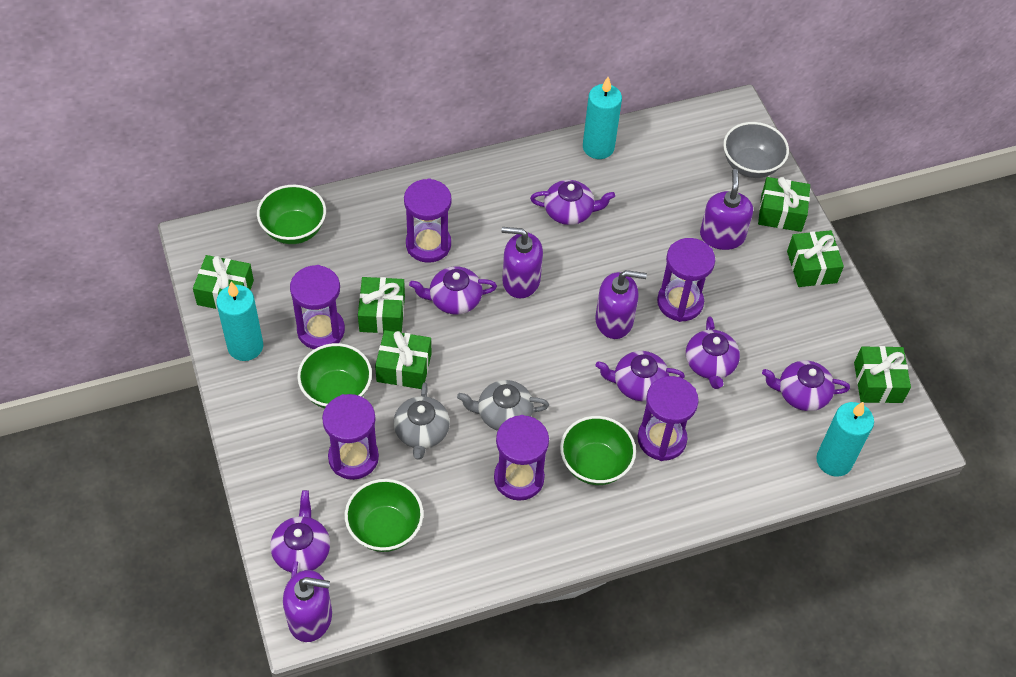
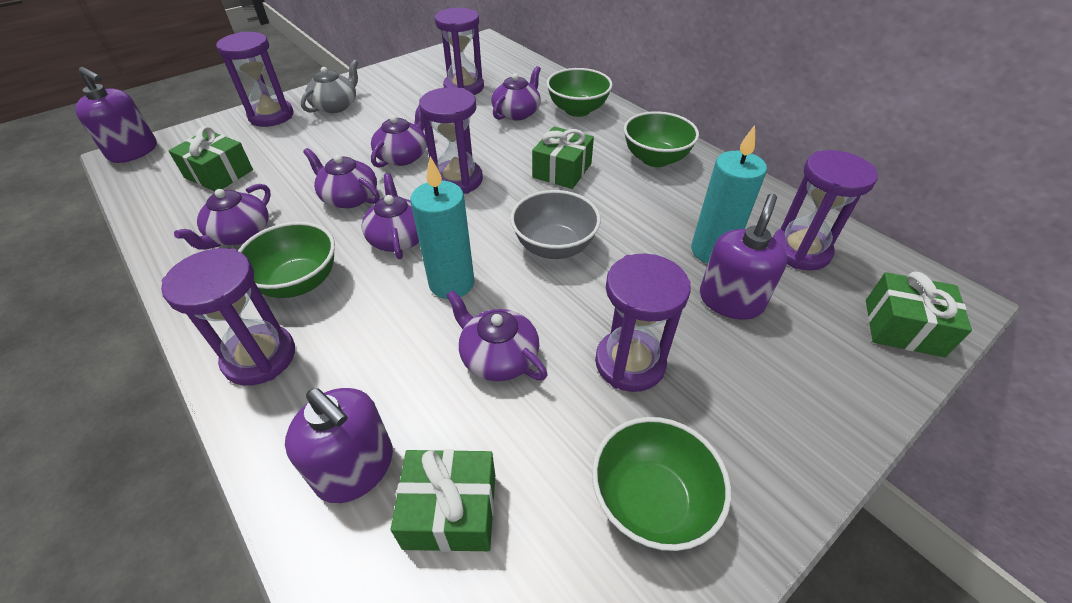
green gift: 6 -> 4
grey teapot: 2 -> 1
purple soap dispenser: 4 -> 3
turquoise candle: 3 -> 2

